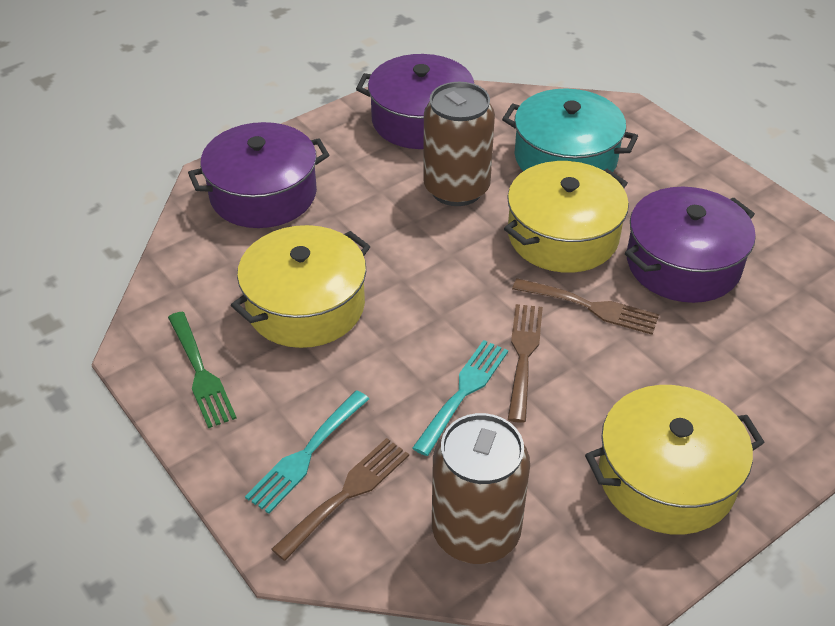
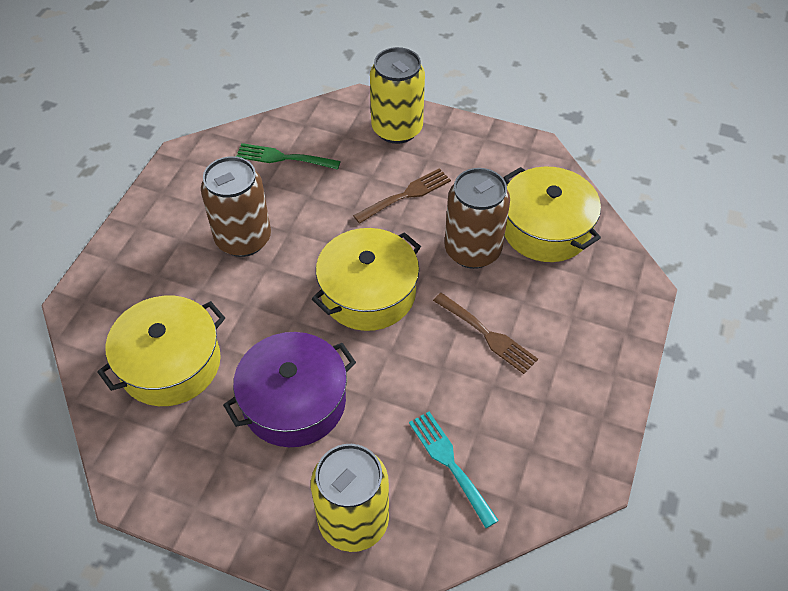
brown fork: 3 -> 2
purple pot: 3 -> 1
turquoise fork: 2 -> 1
turquoise pot: 1 -> 0
yellow can: 0 -> 2

